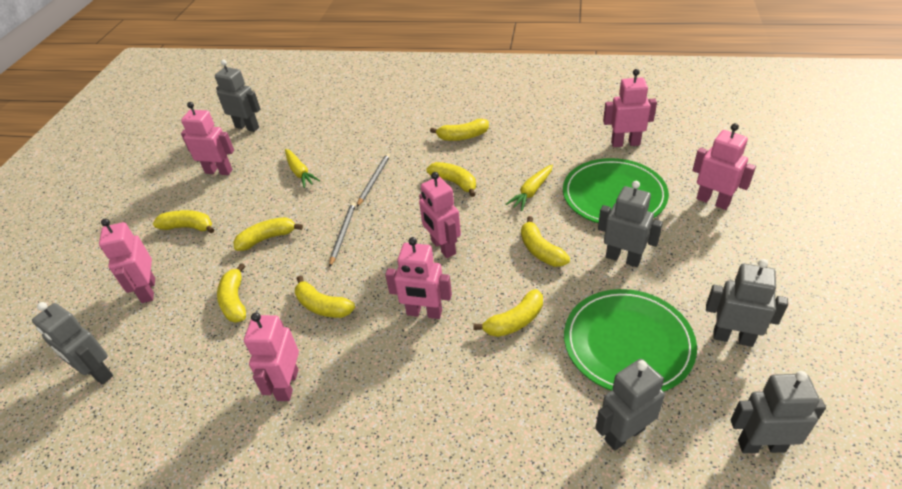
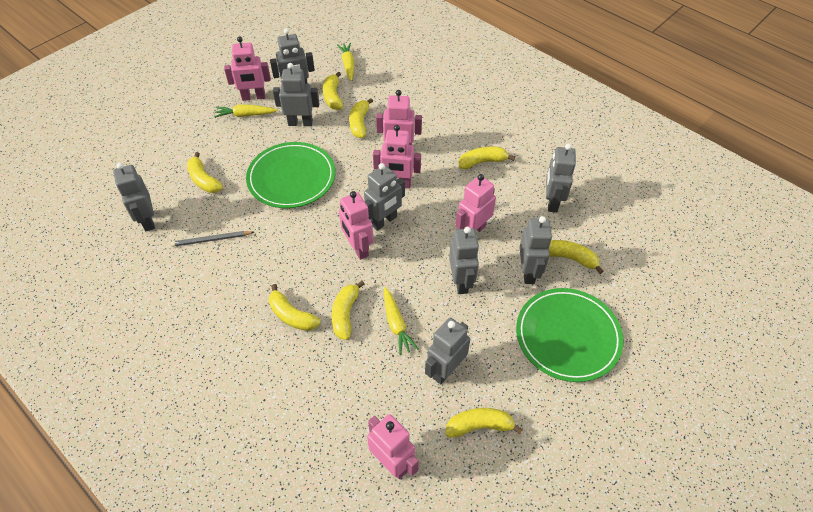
grey pencil: 2 -> 1
grey robot: 6 -> 8
pink robot: 7 -> 6
yellow carrot: 2 -> 3

